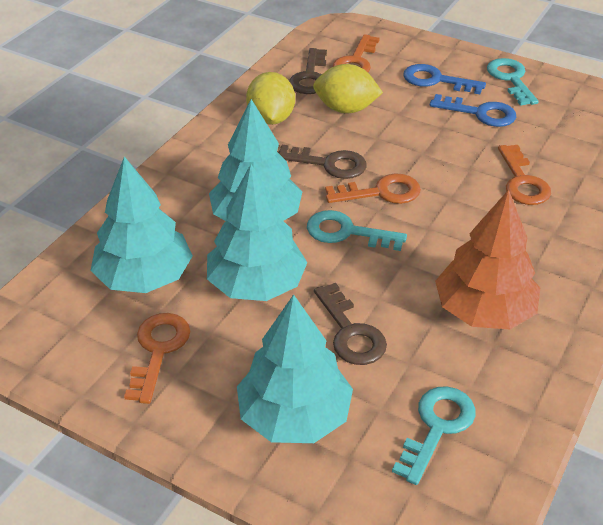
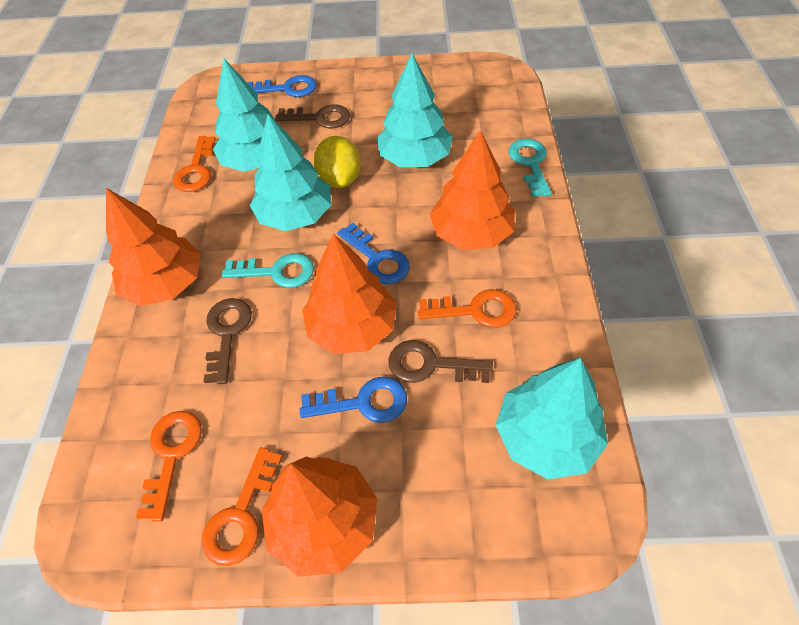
blue key: 2 -> 3
orange tree: 1 -> 4
turquoise key: 3 -> 2
yellow lemon: 2 -> 1

